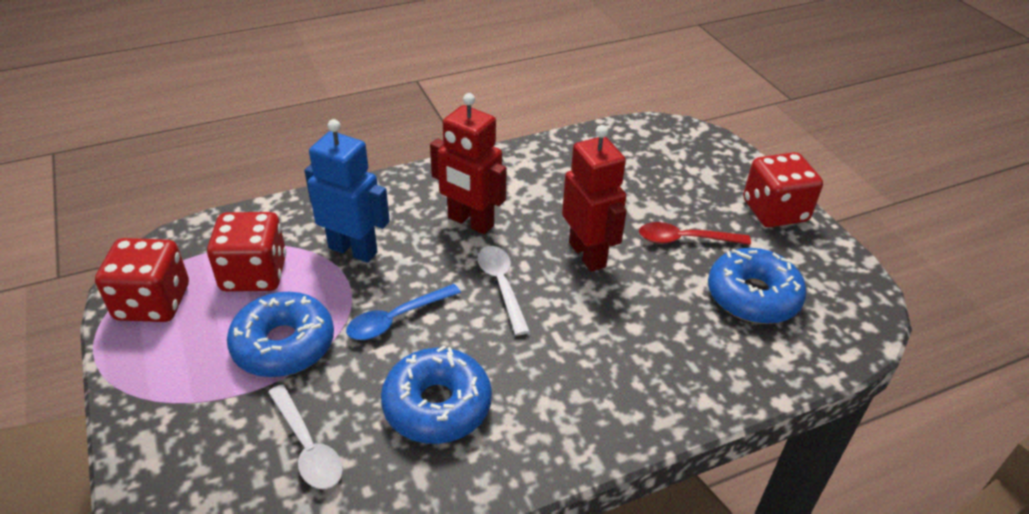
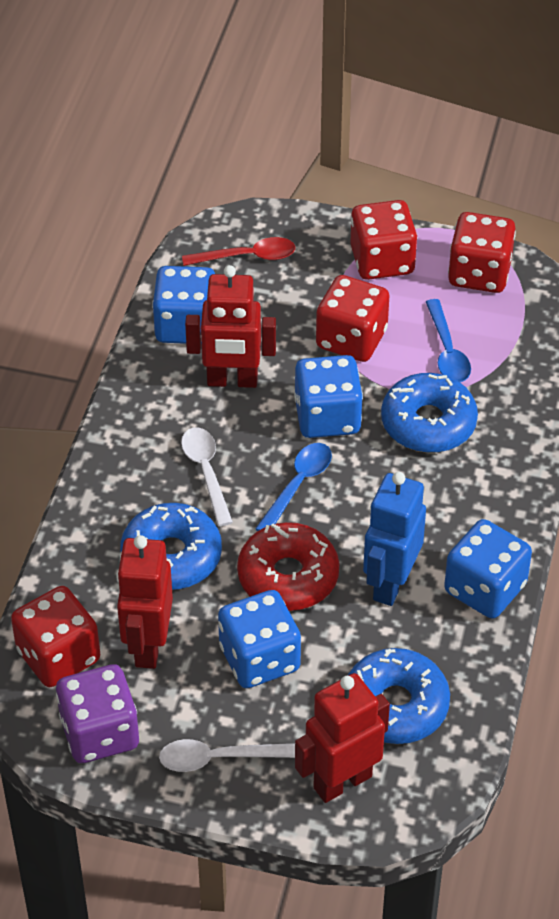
blue dice: 0 -> 4
blue spoon: 1 -> 2
purple dice: 0 -> 1
red dice: 3 -> 4
red donut: 0 -> 1
red robot: 2 -> 3

